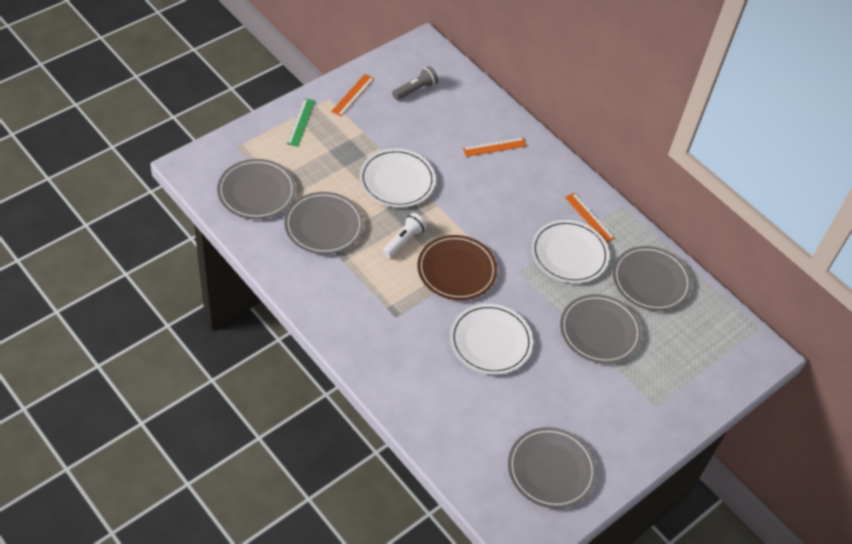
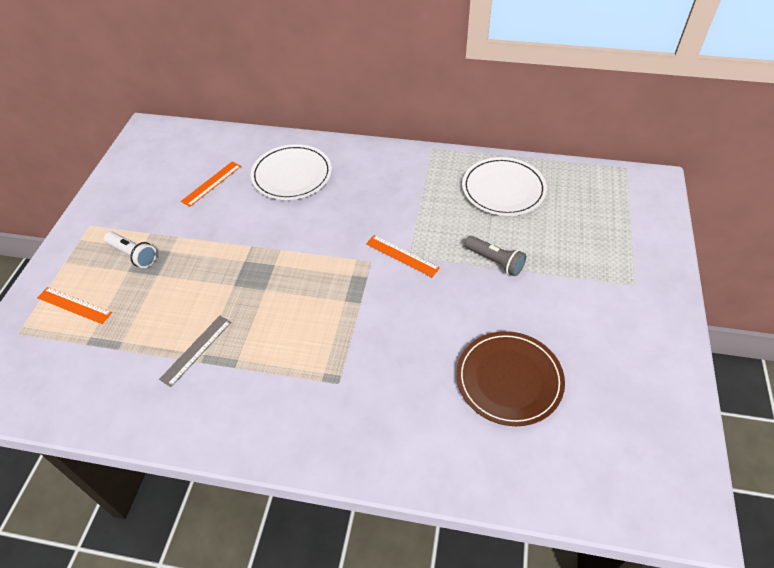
green ruler: 1 -> 0
grey plate: 5 -> 0
grey ruler: 0 -> 1
white plate: 3 -> 2

